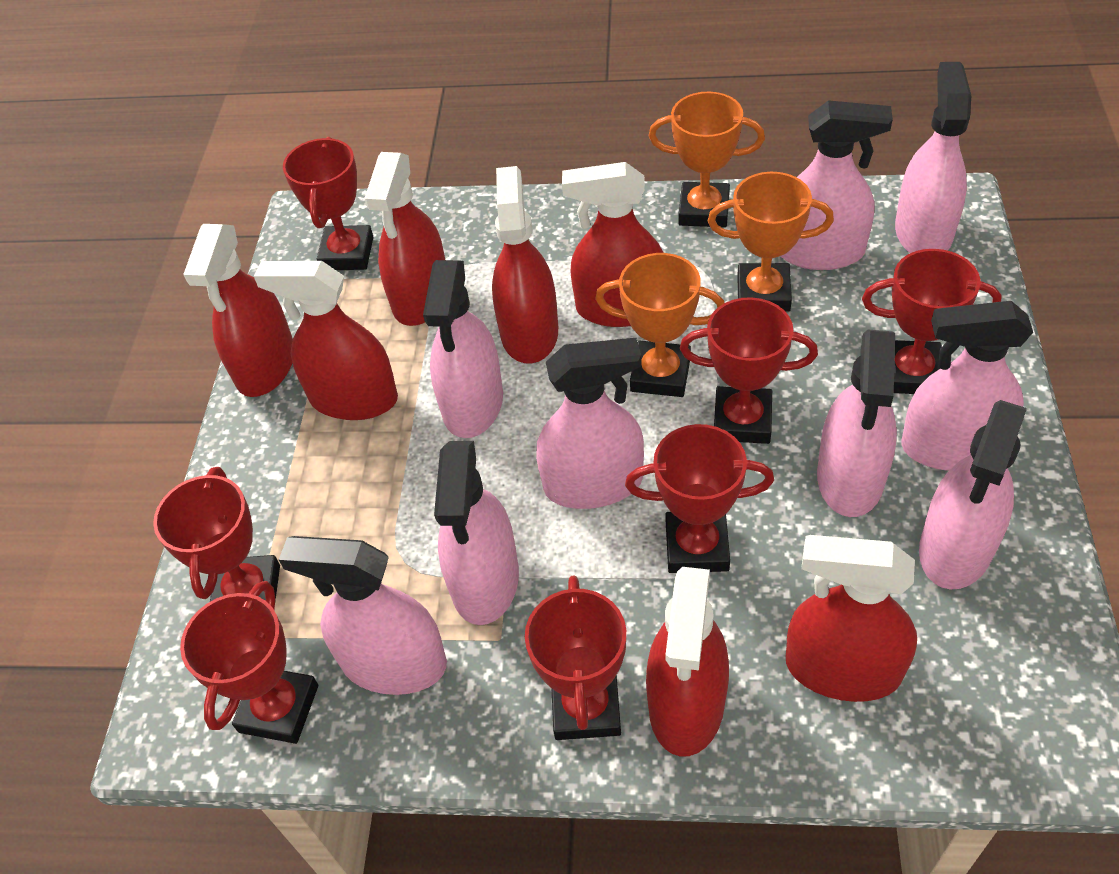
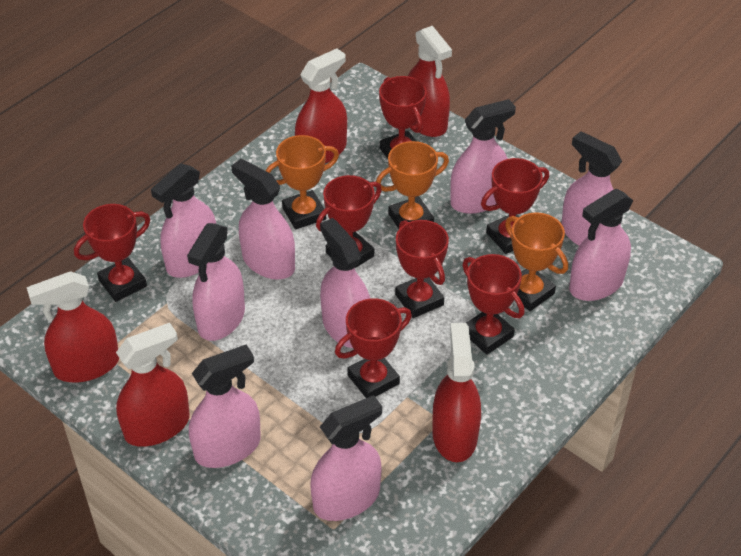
red spray bottle: 7 -> 5

